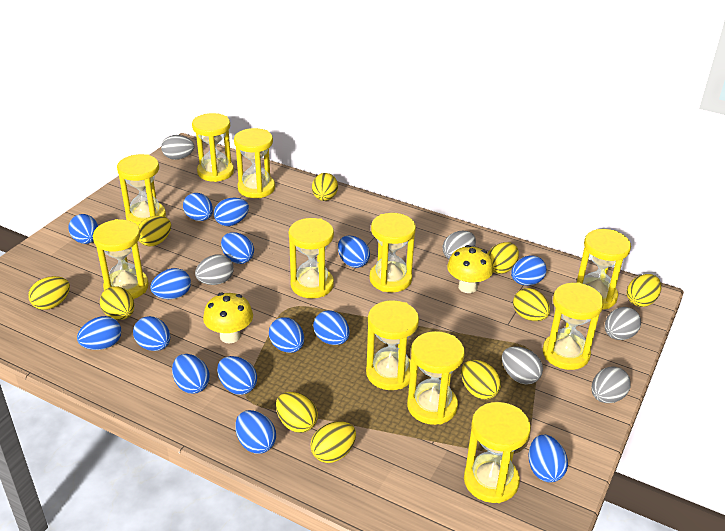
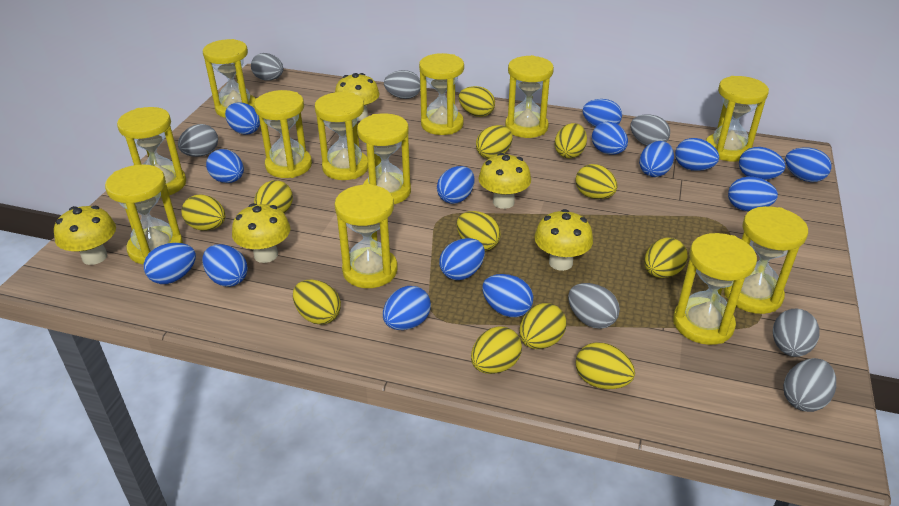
grey egg: 6 -> 7
yellow egg: 10 -> 12
yellow hourglass: 11 -> 12
yellow mushroom: 2 -> 5

